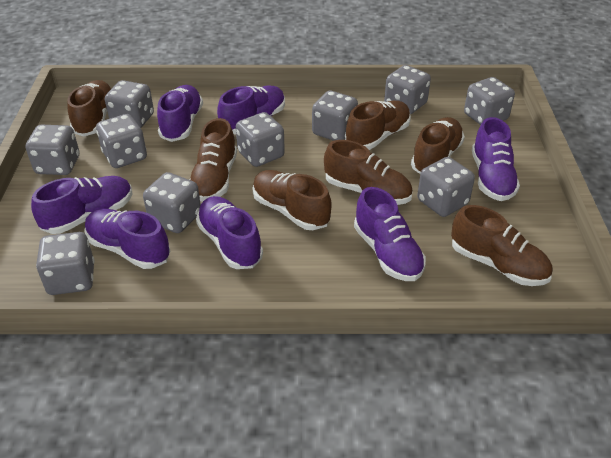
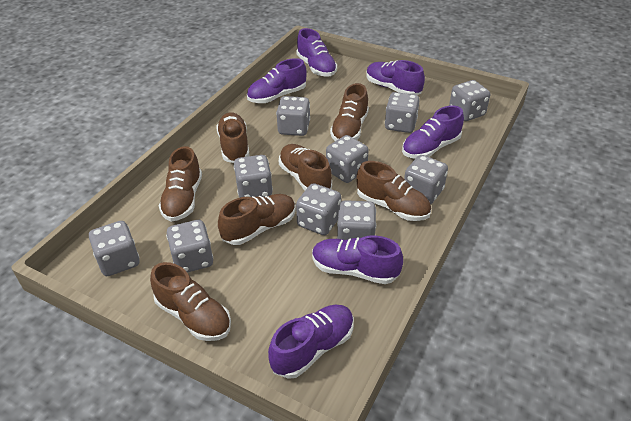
purple shoe: 7 -> 6

